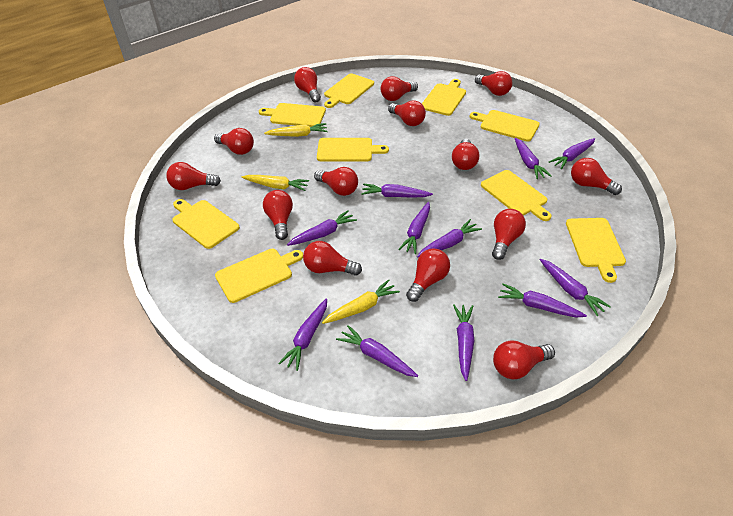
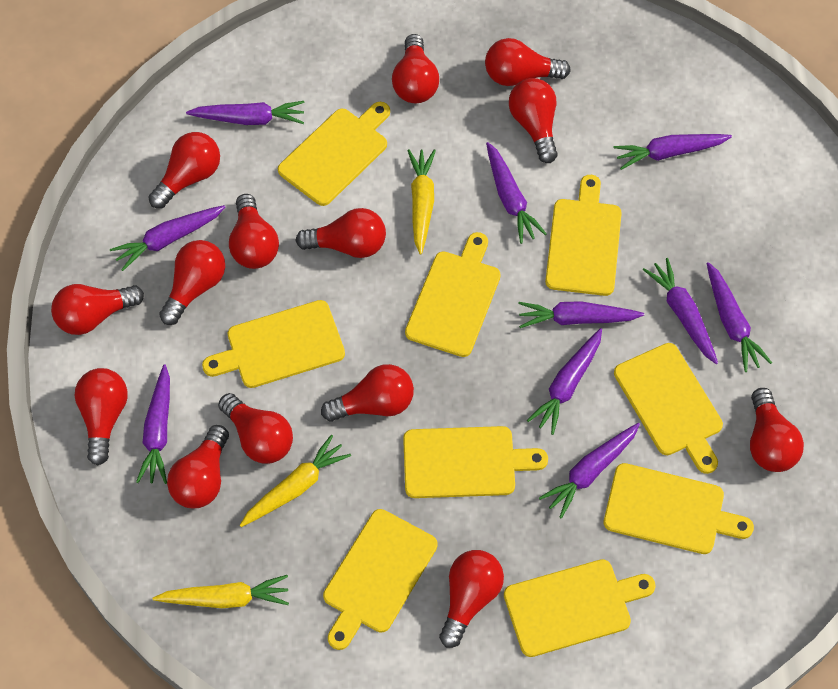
purple carrot: 11 -> 10

